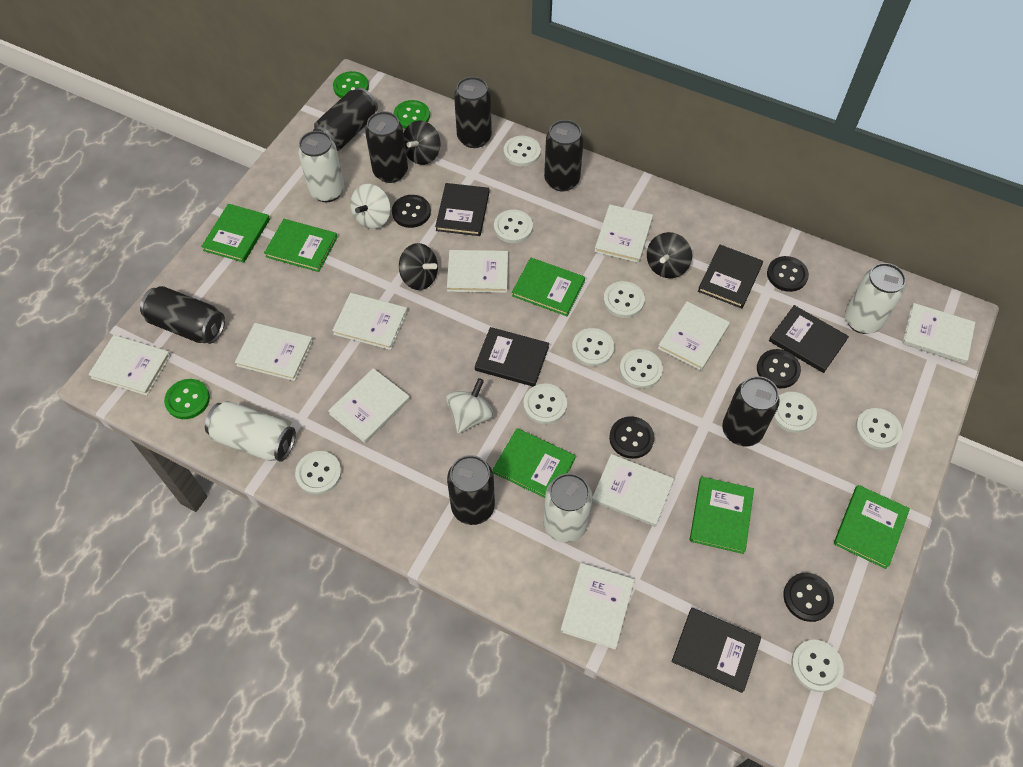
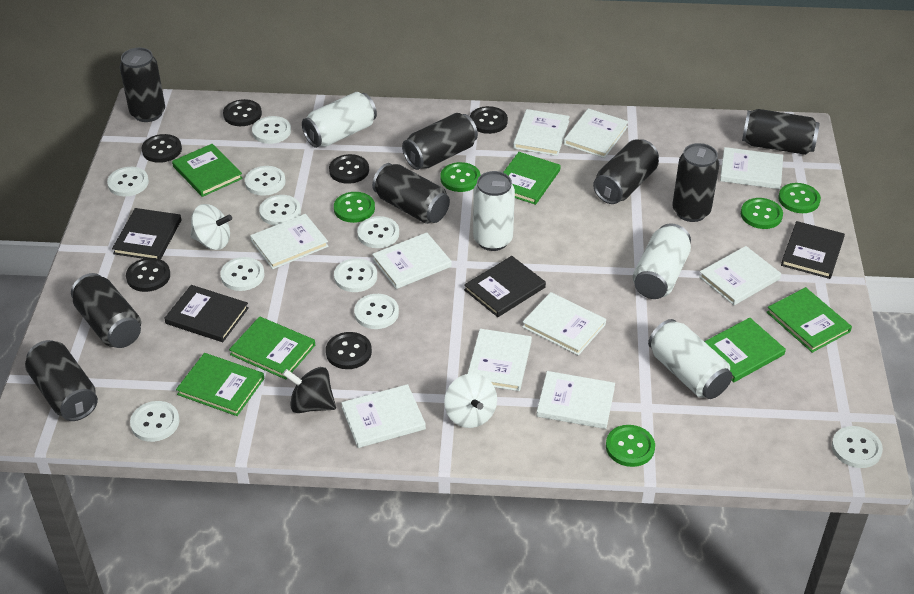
black book: 5 -> 4
black button: 5 -> 6
black can: 7 -> 8
black spinning top: 3 -> 1
green button: 3 -> 5

